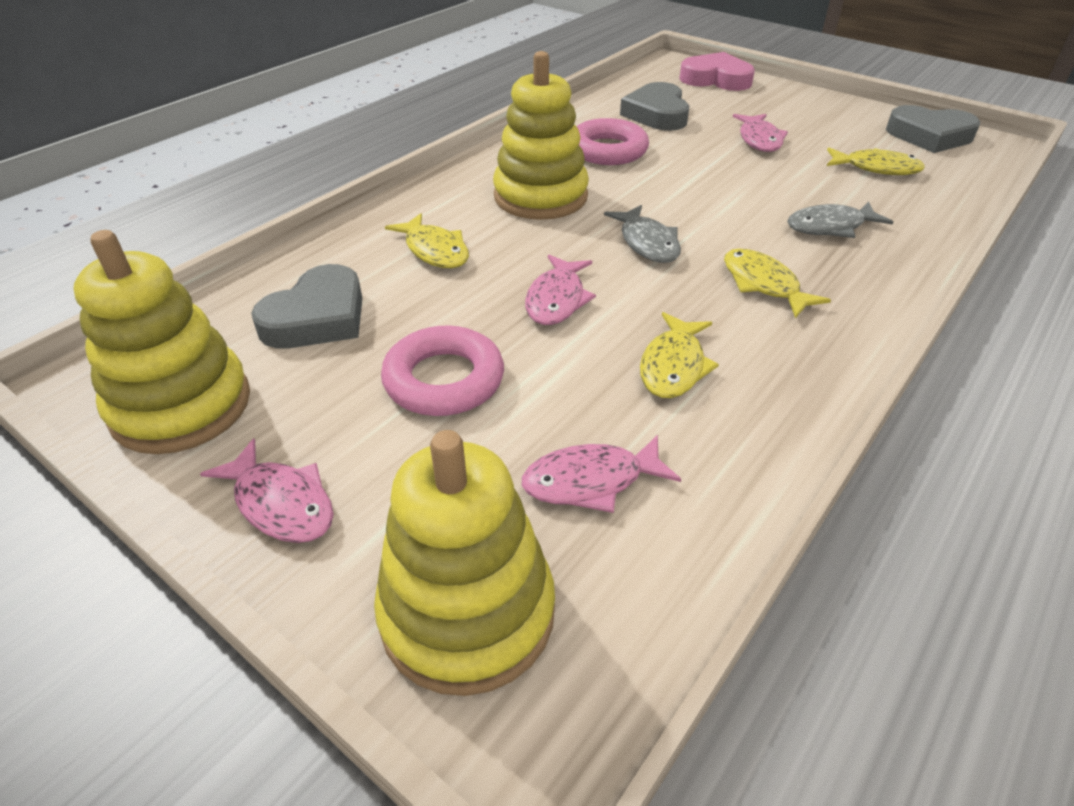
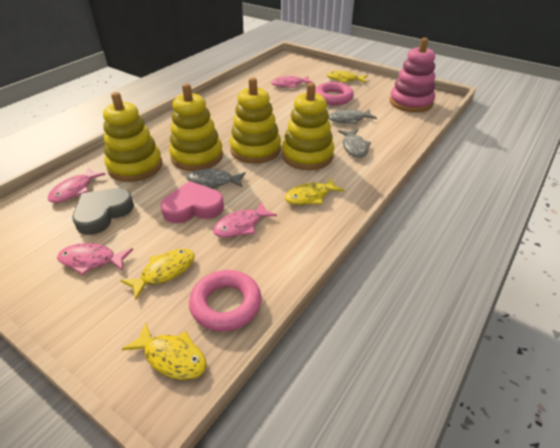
grey fish: 2 -> 3
grey heart: 3 -> 1
pink stacking toy: 0 -> 1
yellow stacking toy: 3 -> 4

